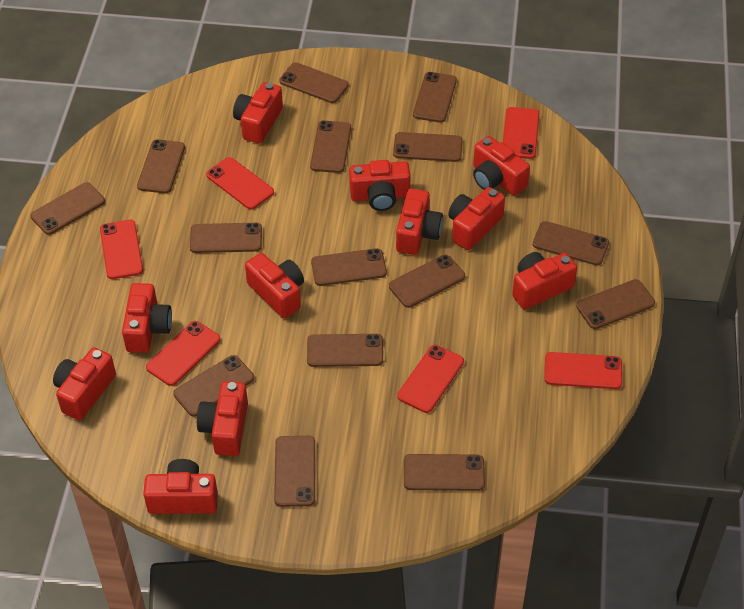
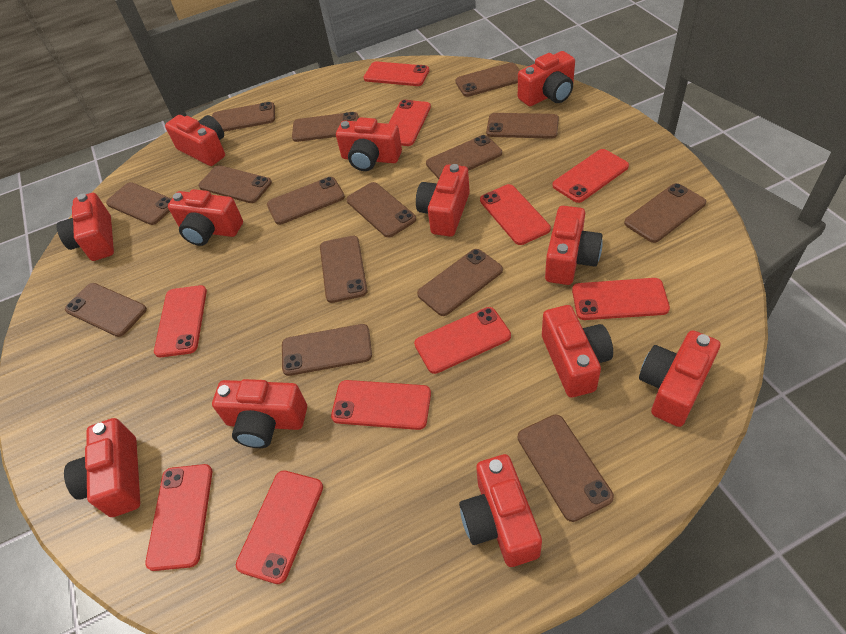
red camera: 11 -> 12
red phone: 6 -> 10

